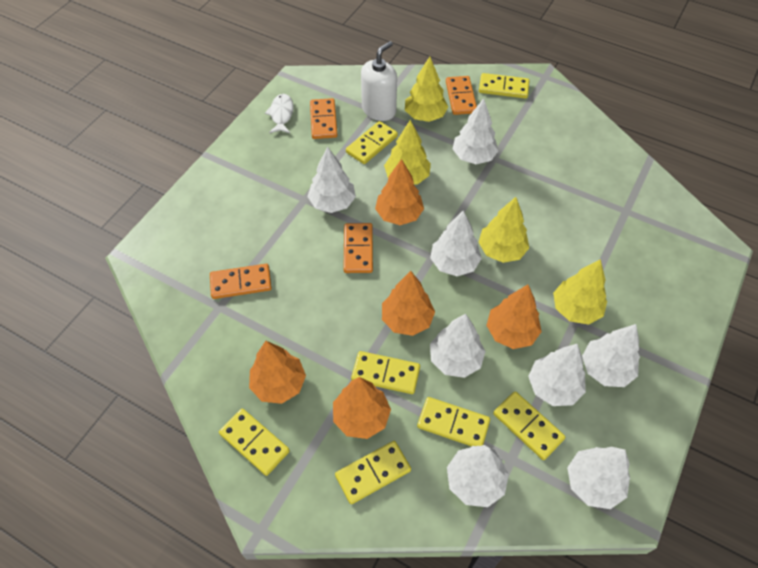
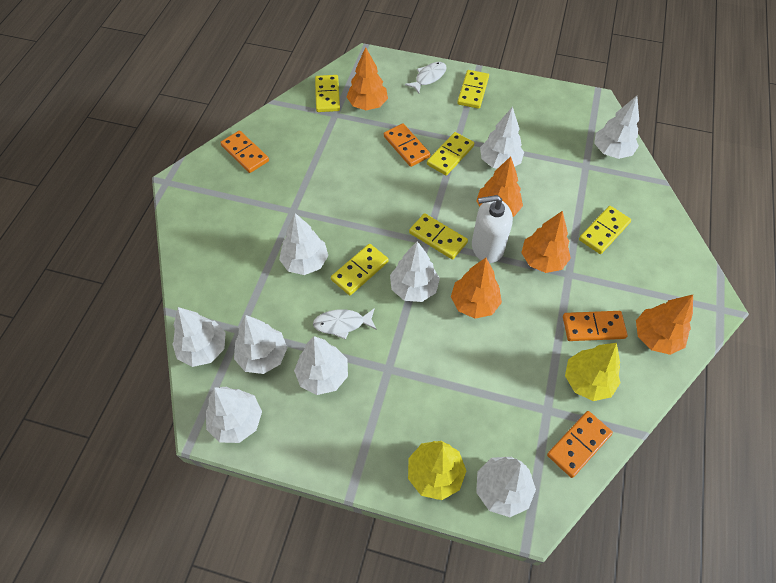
white fish: 1 -> 2
white tree: 8 -> 9
yellow domino: 7 -> 6
yellow tree: 4 -> 2

